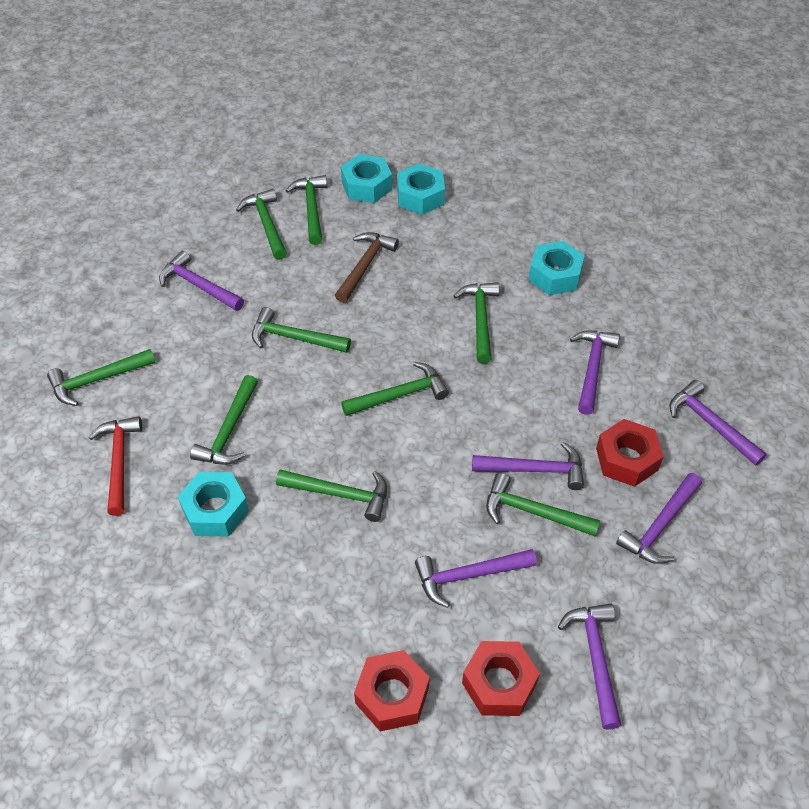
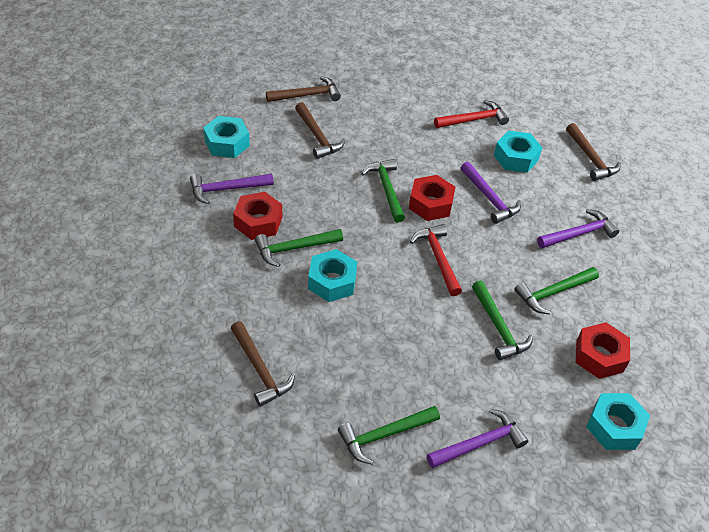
brown hammer: 1 -> 4
green hammer: 9 -> 5
purple hammer: 7 -> 4
red hammer: 1 -> 2

